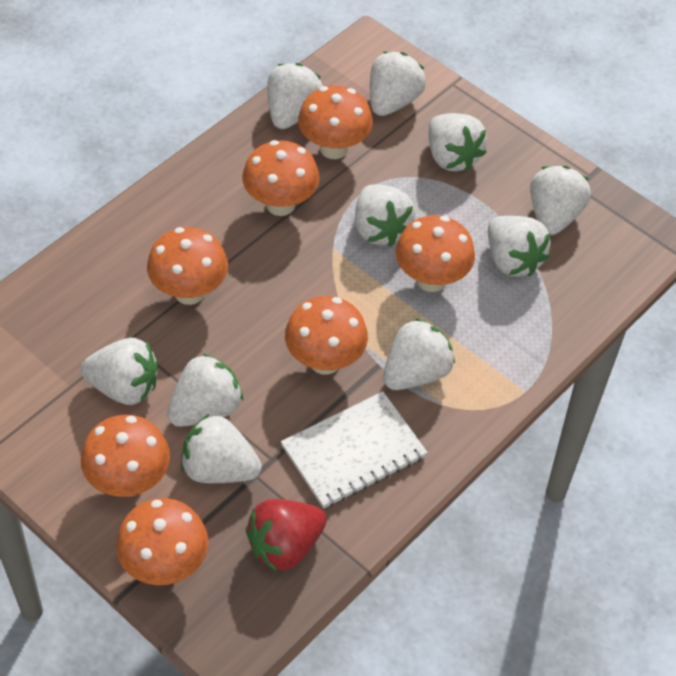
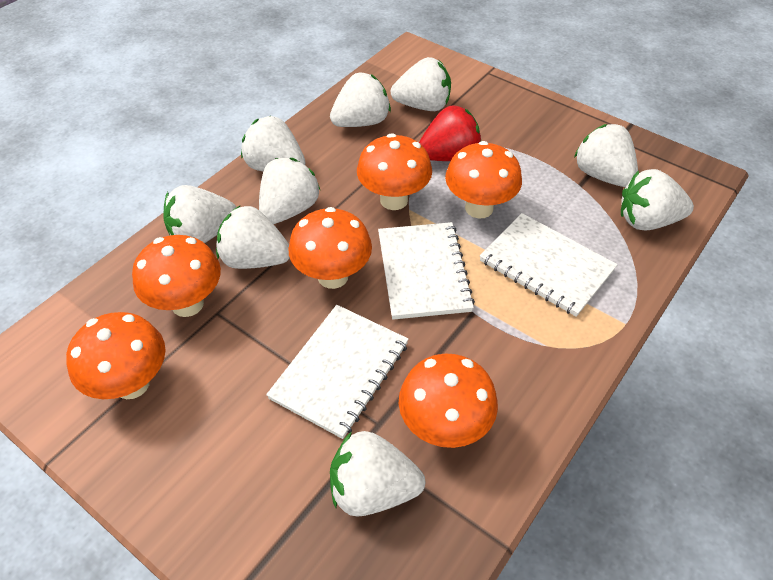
orange mushroom: 7 -> 6
white notebook: 1 -> 3
white strawberry: 10 -> 9

